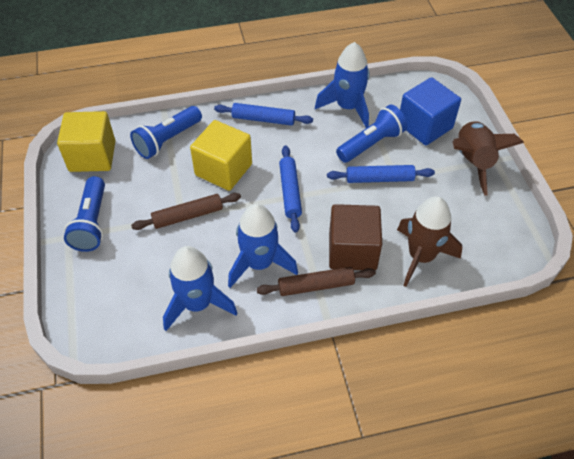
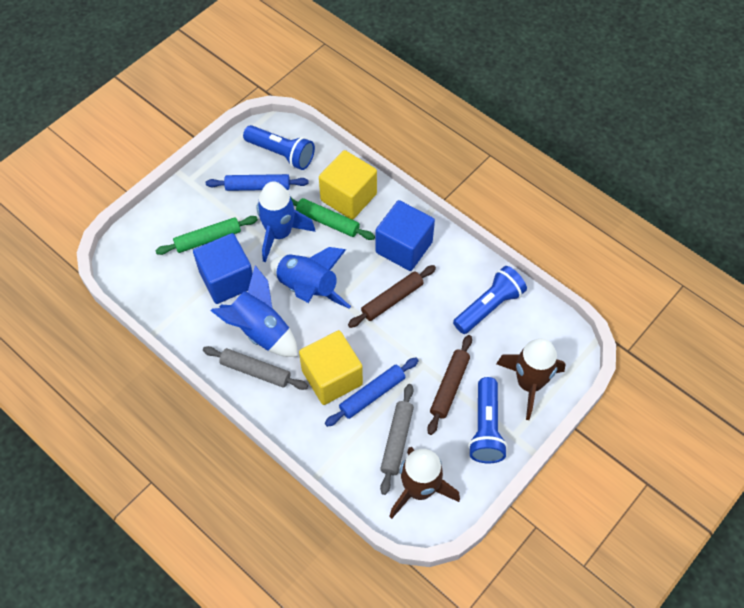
blue cube: 1 -> 2
blue rolling pin: 3 -> 2
brown cube: 1 -> 0
green rolling pin: 0 -> 2
grey rolling pin: 0 -> 2

